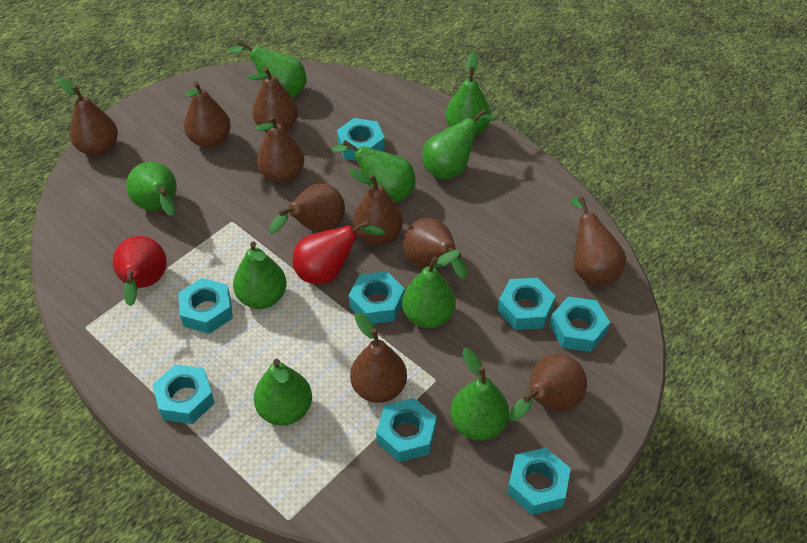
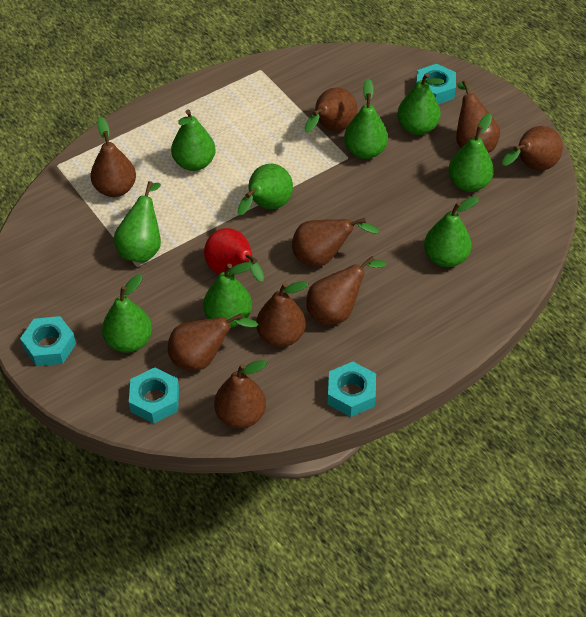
brown pear: 10 -> 9
red pear: 2 -> 1
turquoise nut: 8 -> 4

